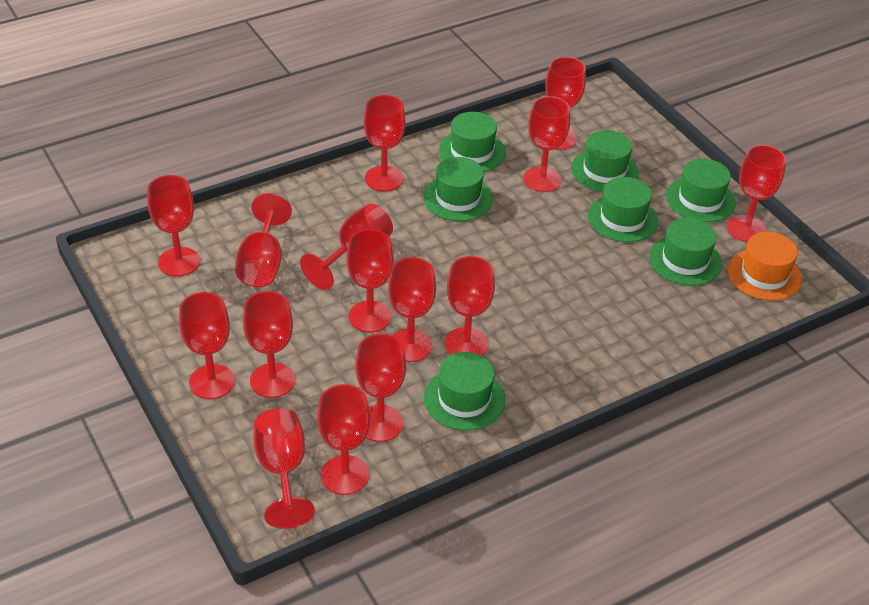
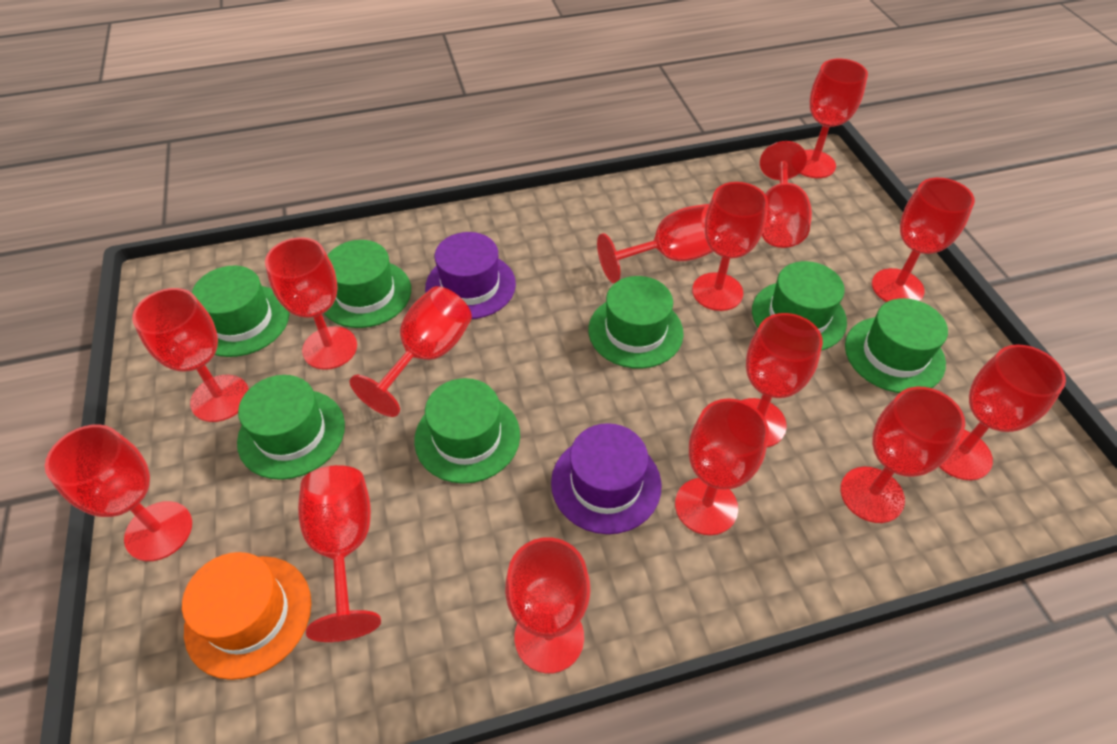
purple hat: 0 -> 2

